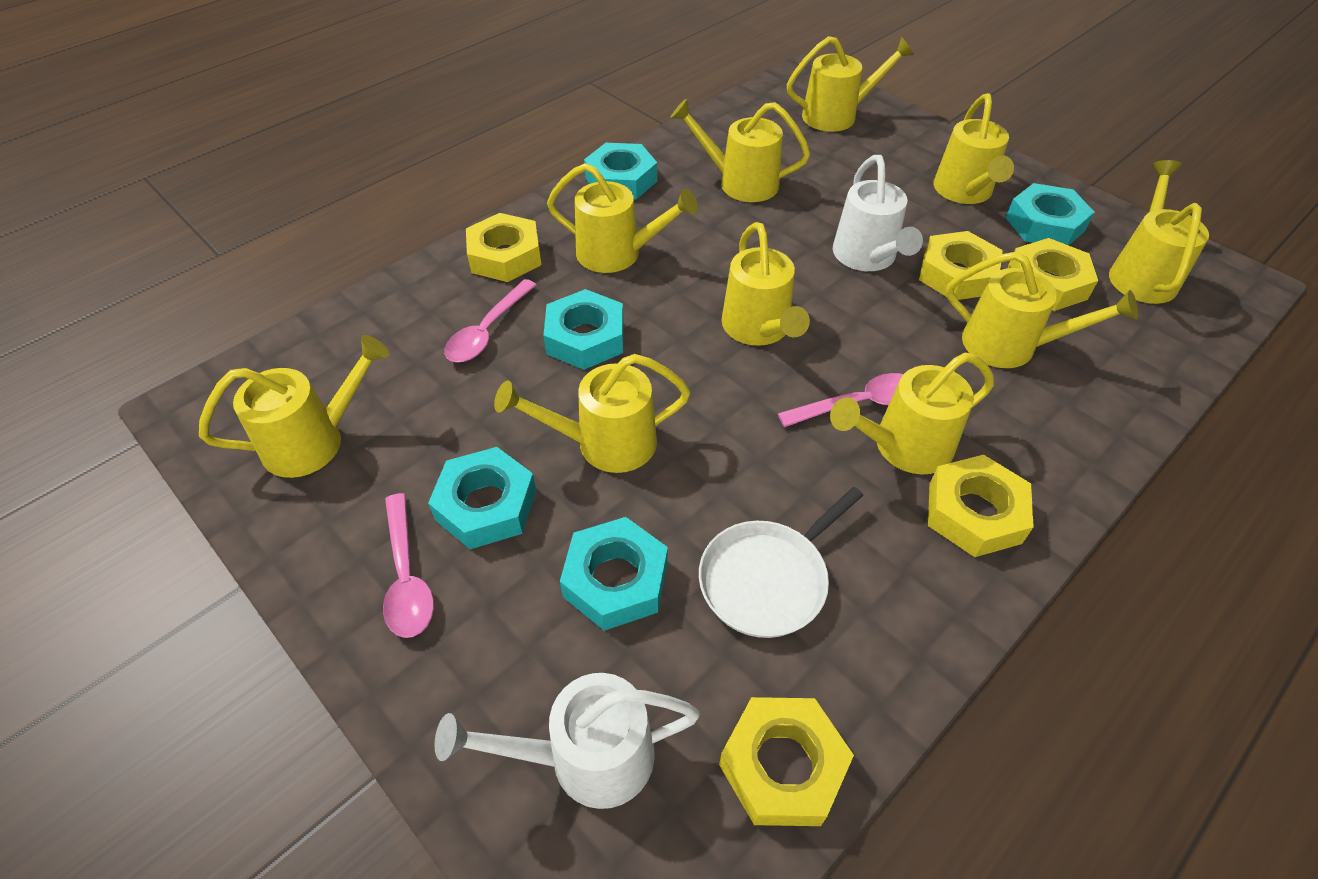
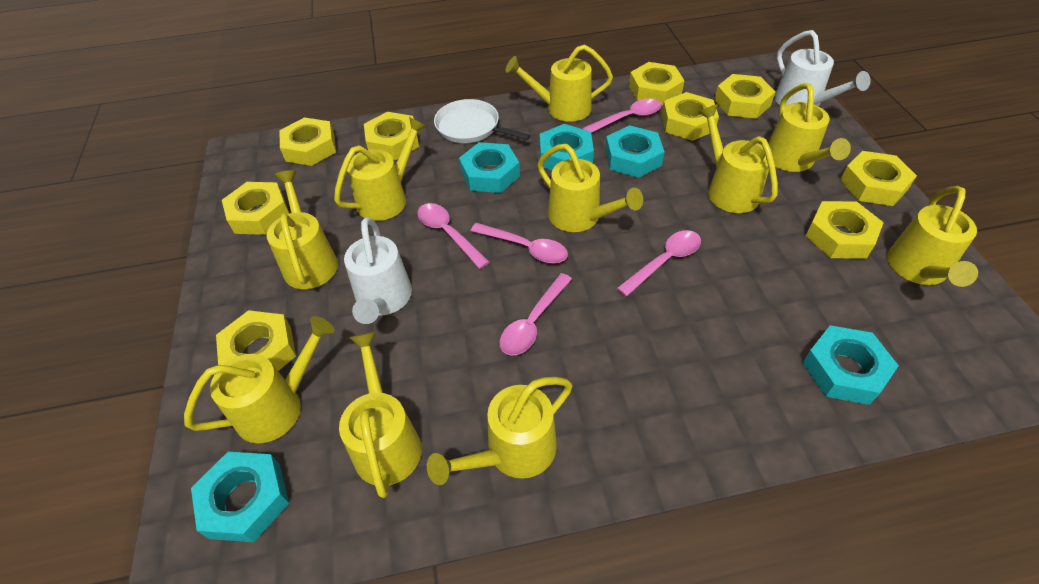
pink spoon: 3 -> 5
yellow nut: 5 -> 9

